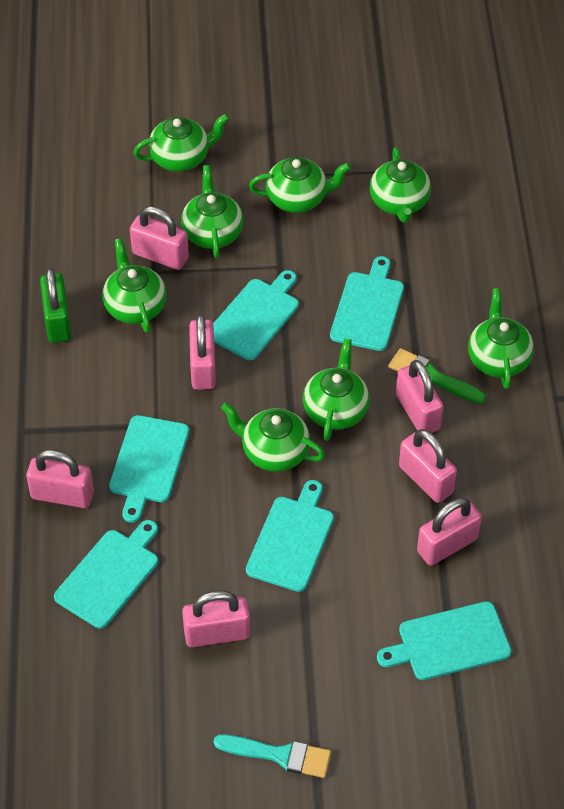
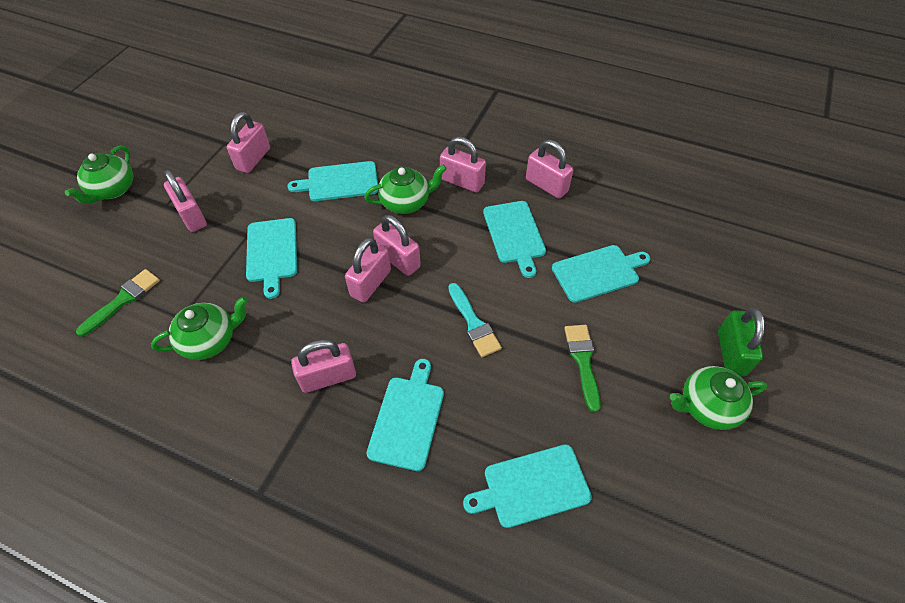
green brush: 1 -> 2
green teapot: 8 -> 4

